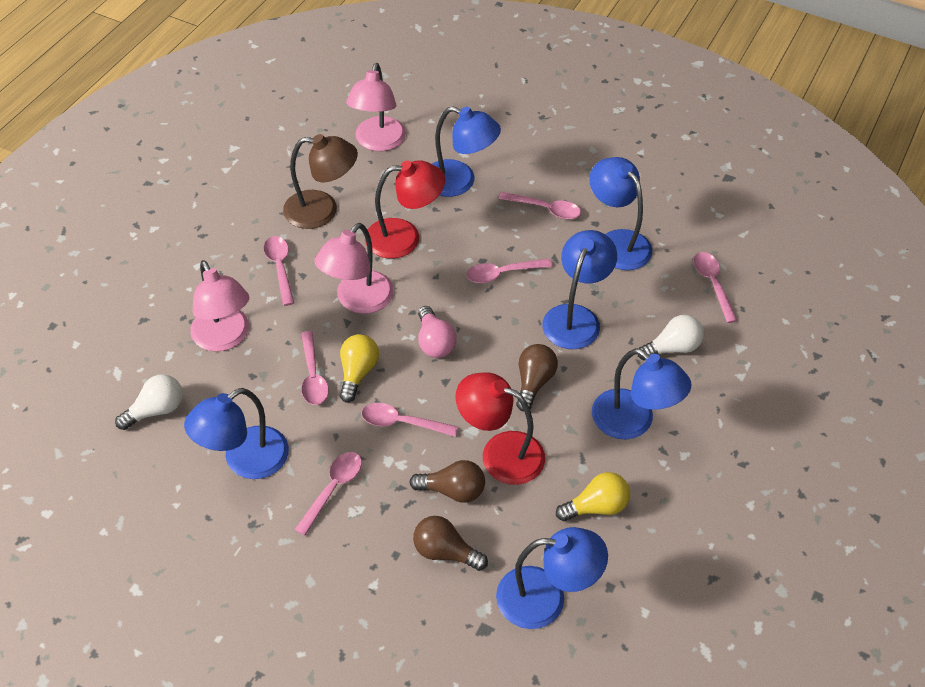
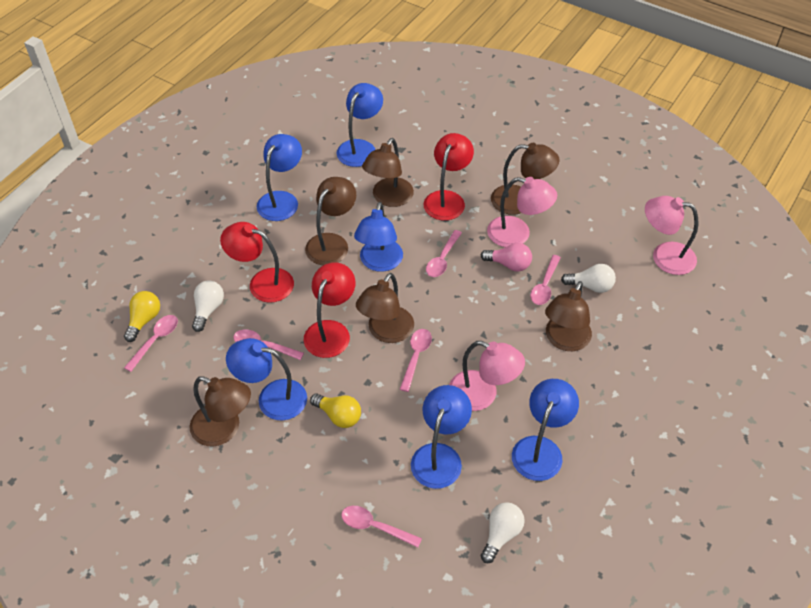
brown lamp: 1 -> 6
brown light bulb: 3 -> 0
pink spoon: 7 -> 6
red lamp: 2 -> 3
white light bulb: 2 -> 3

